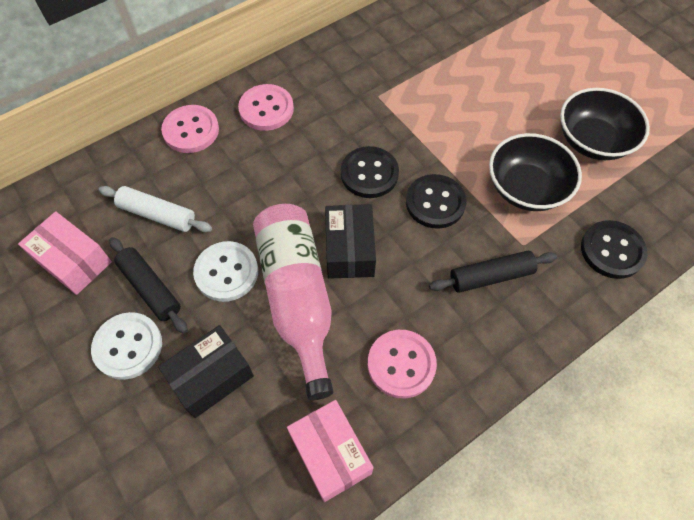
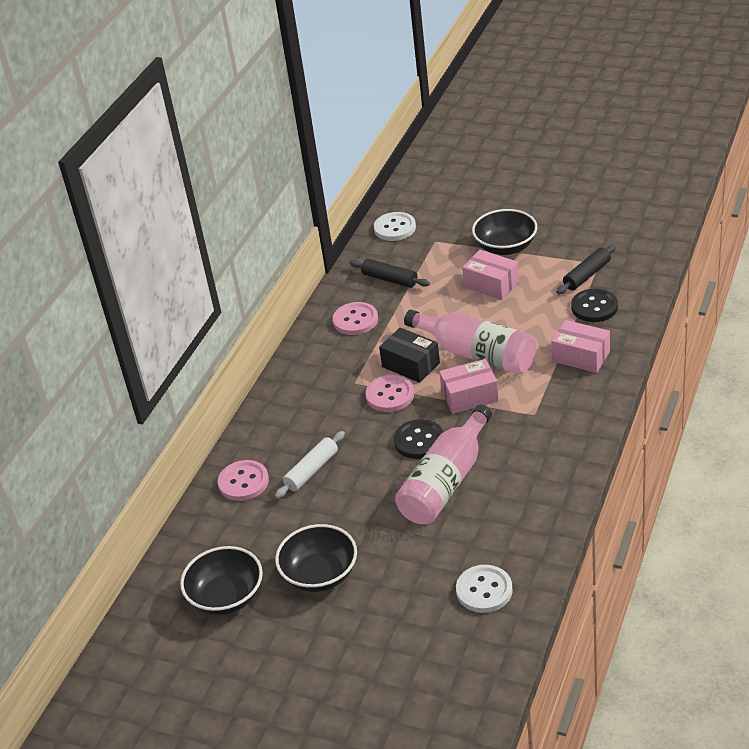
black bowl: 2 -> 3
black box: 2 -> 1
black button: 3 -> 2
pink bottle: 1 -> 2
pink box: 2 -> 3

